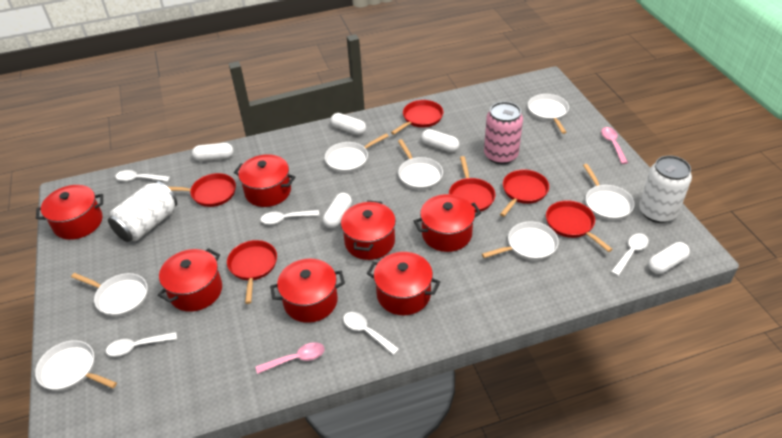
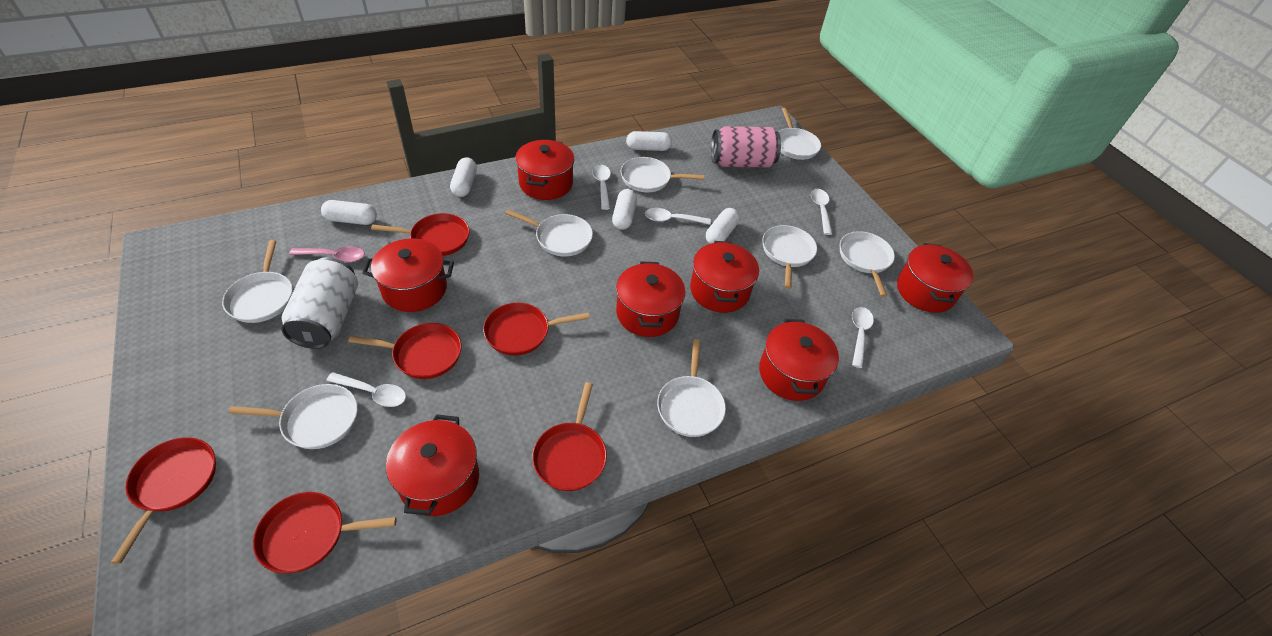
pink spoon: 2 -> 1
white can: 2 -> 1
white pan: 7 -> 8

